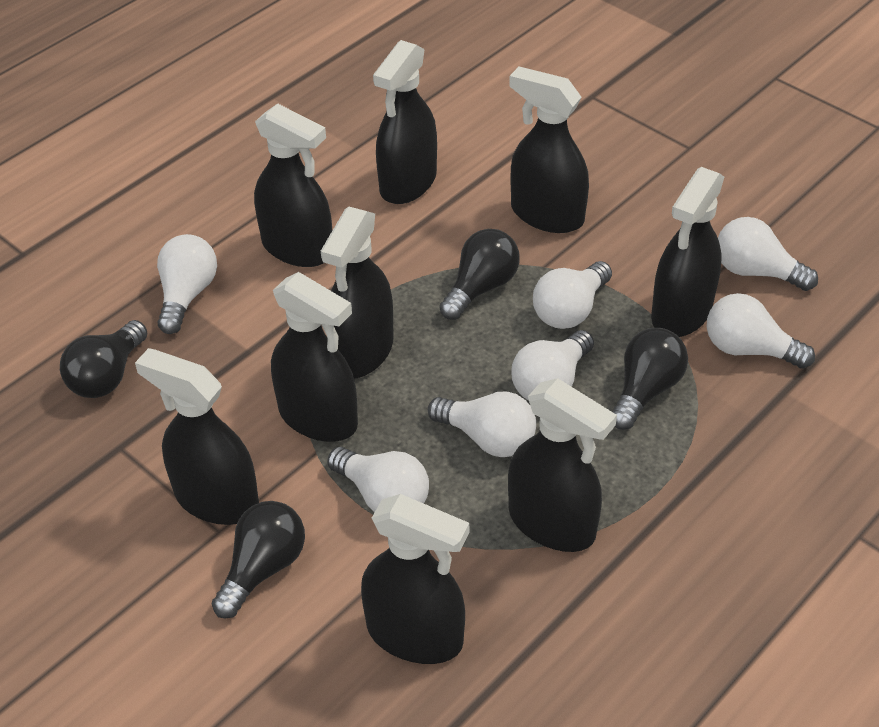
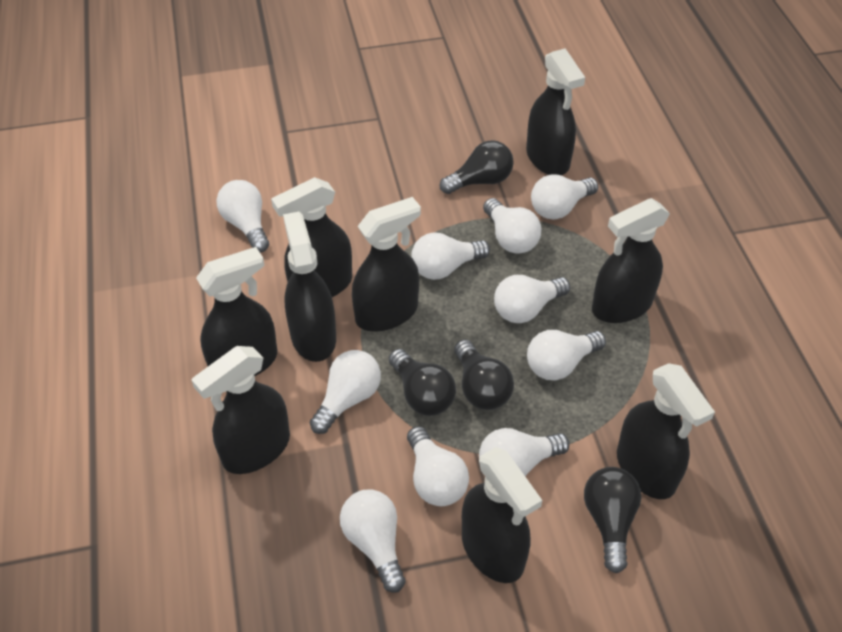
white light bulb: 7 -> 10

